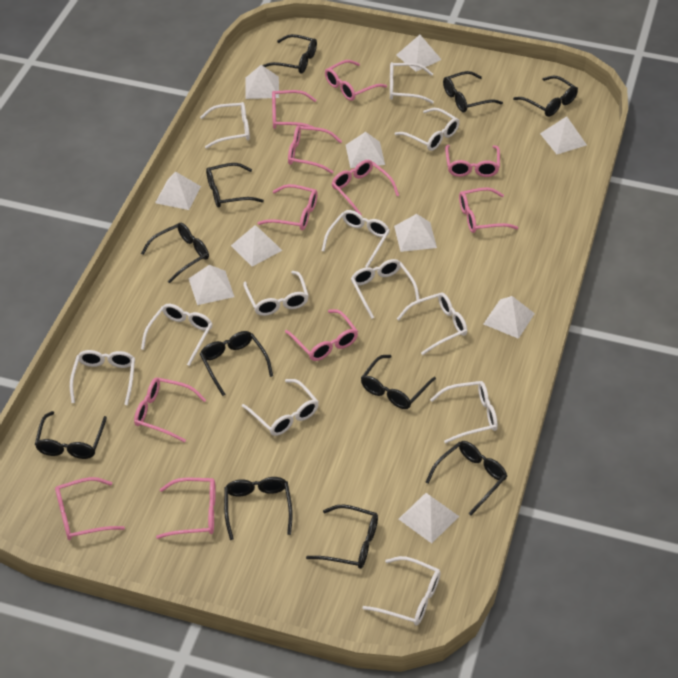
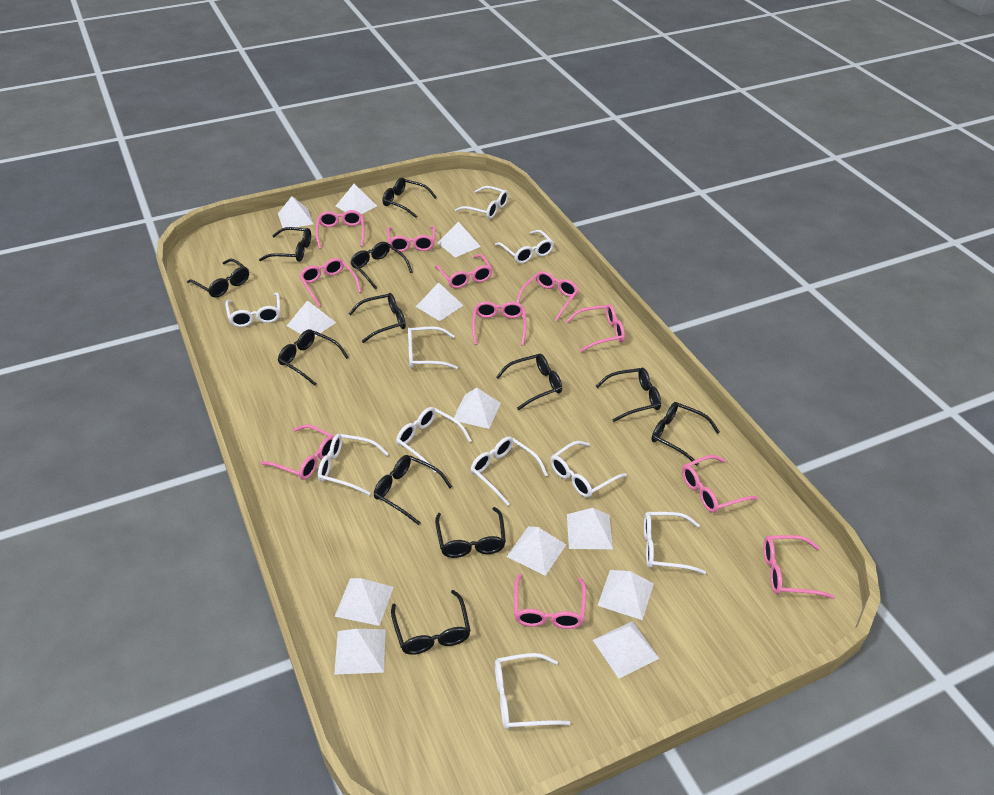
black glasses: 11 -> 12
white glasses: 12 -> 10
white pyramid: 10 -> 12

